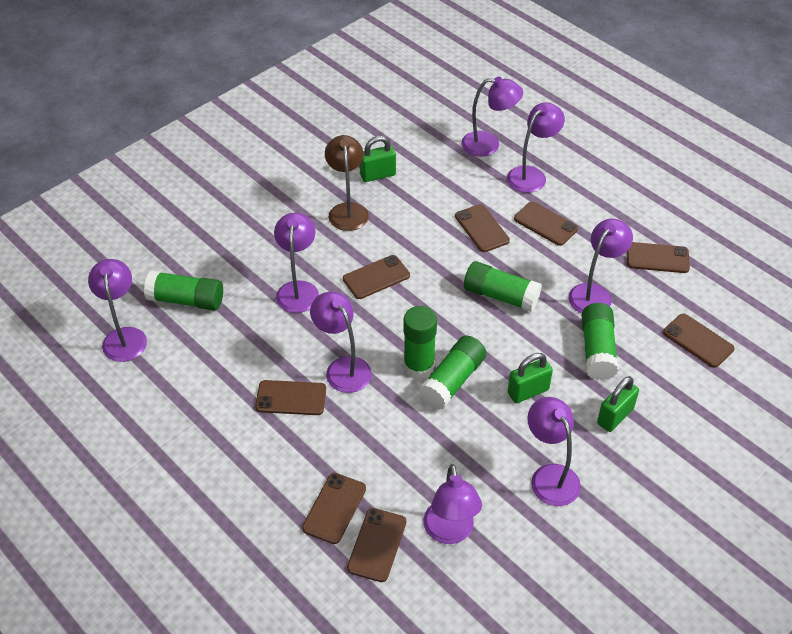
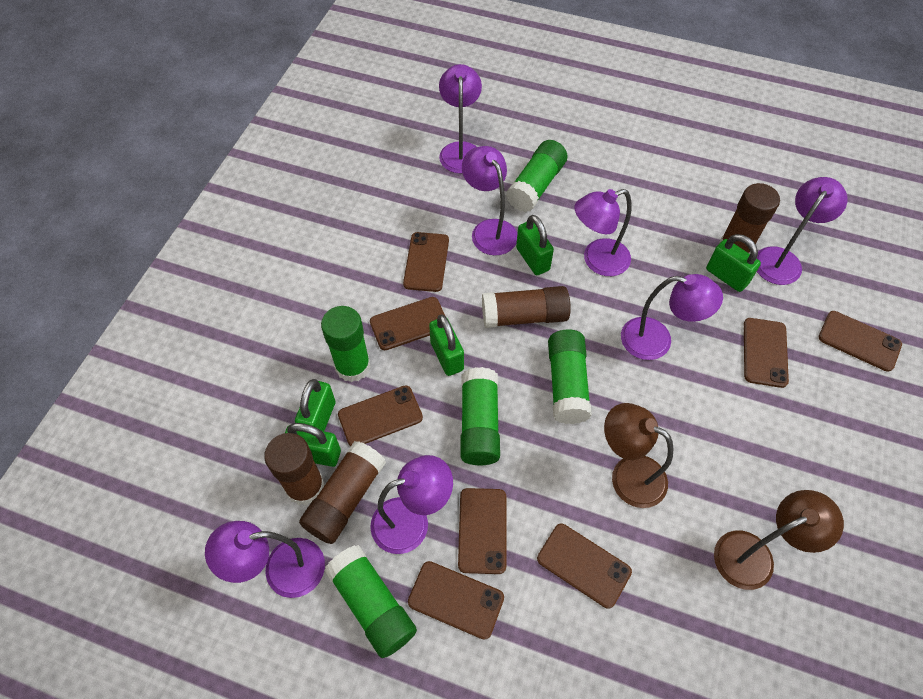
brown glue stick: 0 -> 4
brown lamp: 1 -> 2
green padlock: 3 -> 5
purple lamp: 8 -> 7

